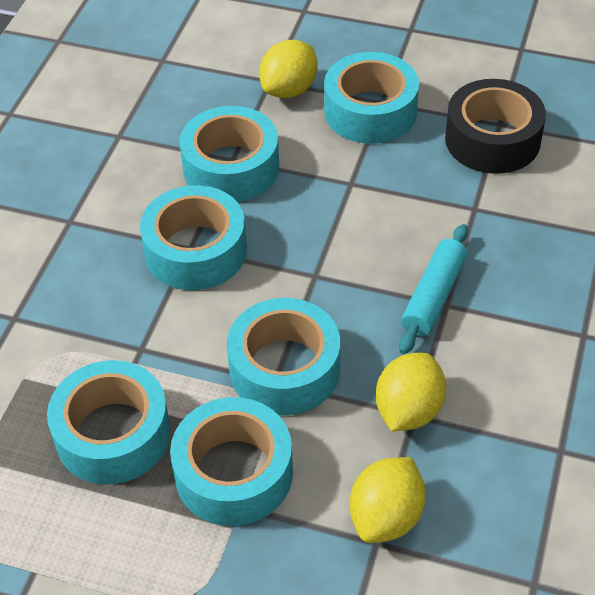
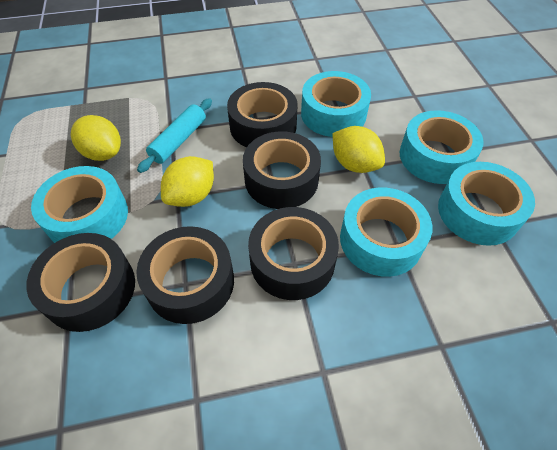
black tape: 1 -> 5
turquoise tape: 6 -> 5

